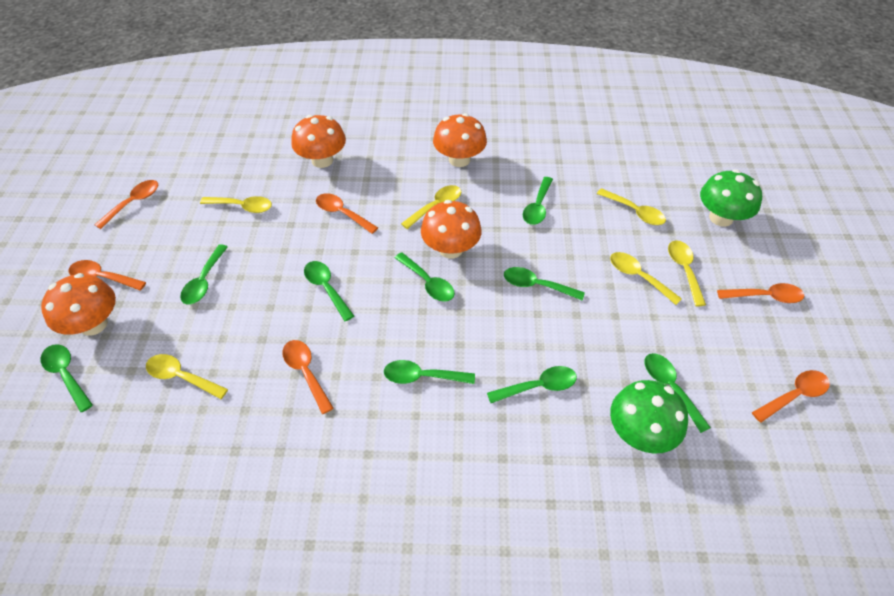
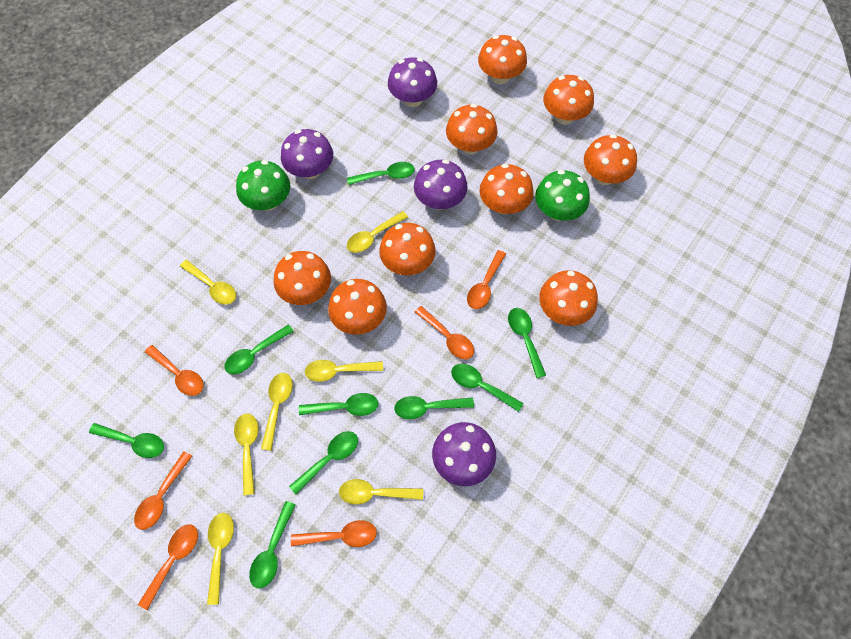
orange mushroom: 4 -> 9
purple mushroom: 0 -> 4
yellow spoon: 6 -> 7

